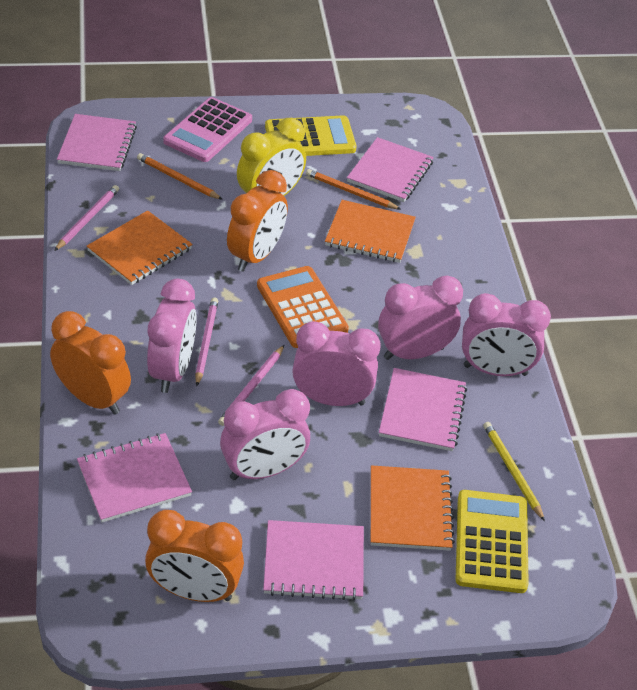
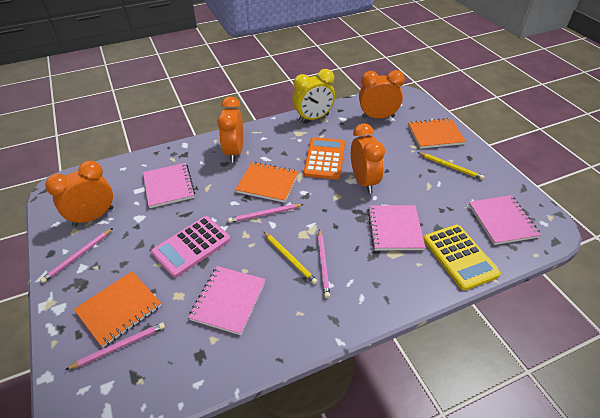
orange clock: 3 -> 4
orange pencil: 2 -> 0
pink clock: 5 -> 0
pink notebook: 5 -> 4
pink pencil: 3 -> 4
yellow calculator: 2 -> 1
yellow pencil: 1 -> 2

